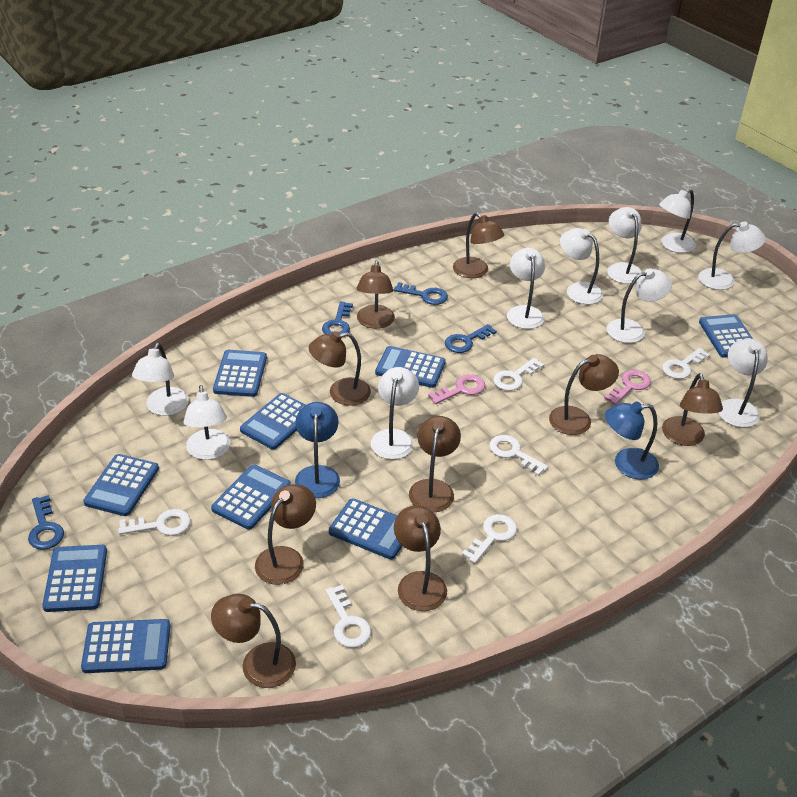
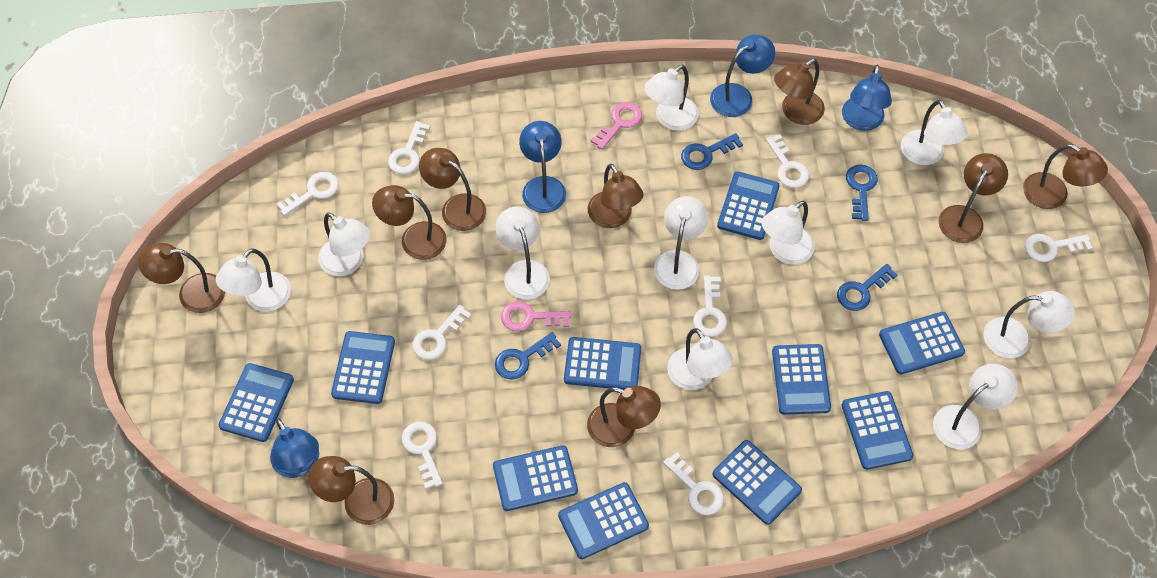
blue calculator: 9 -> 10
blue lamp: 2 -> 4
white key: 6 -> 8

